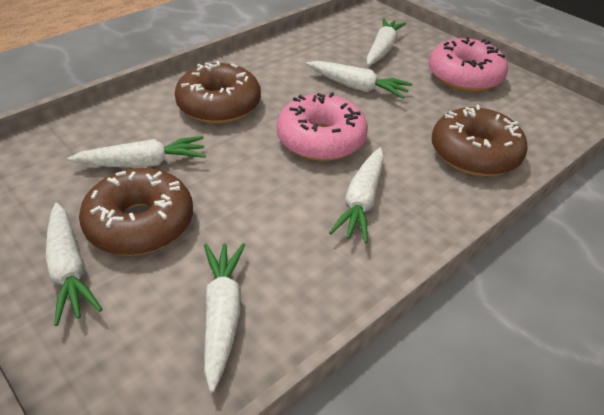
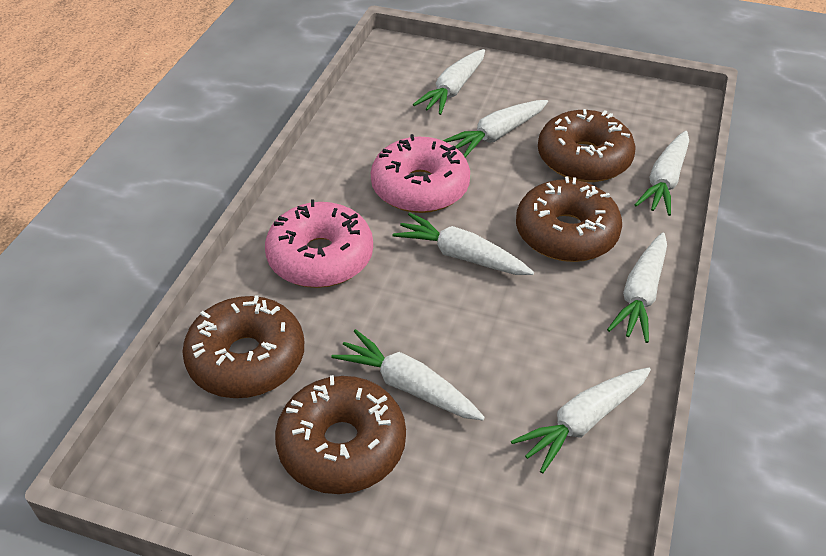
brown donut: 3 -> 4
white carrot: 6 -> 7

